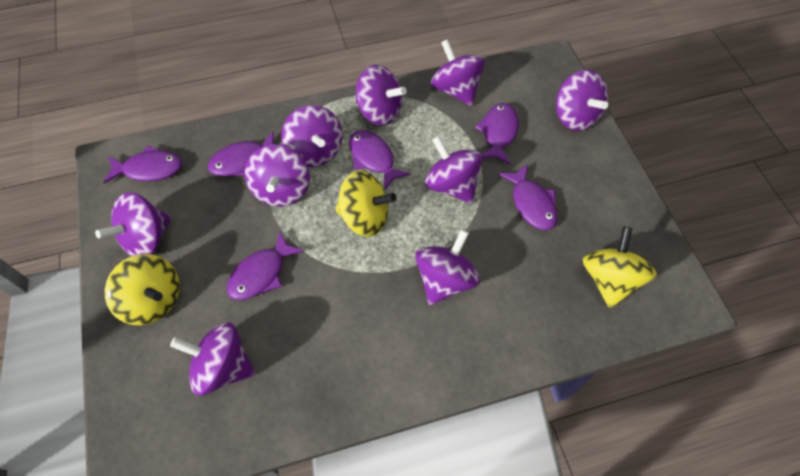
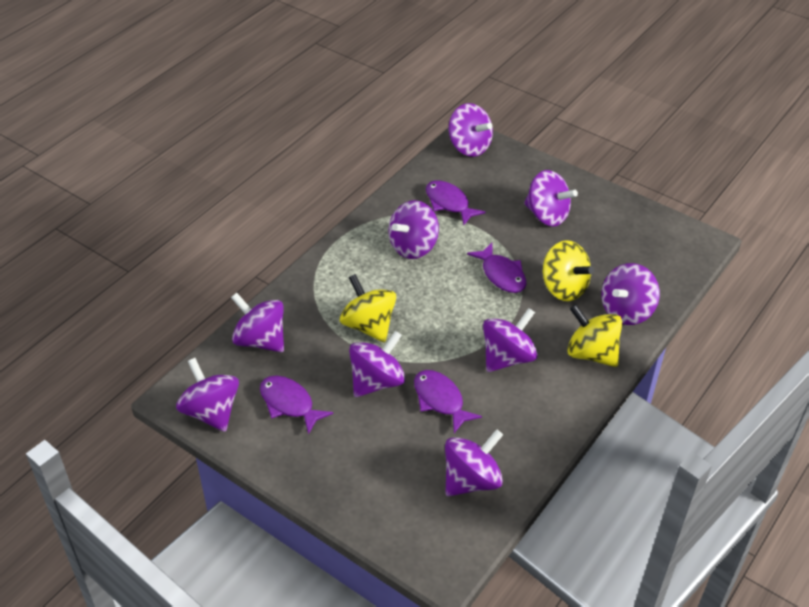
purple fish: 6 -> 4

